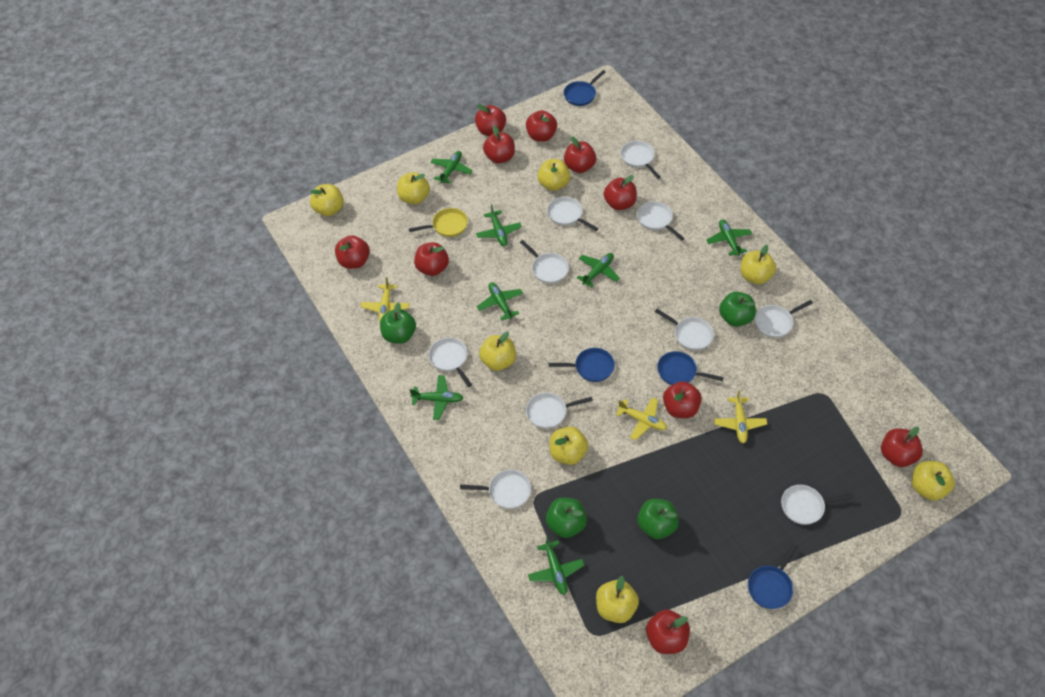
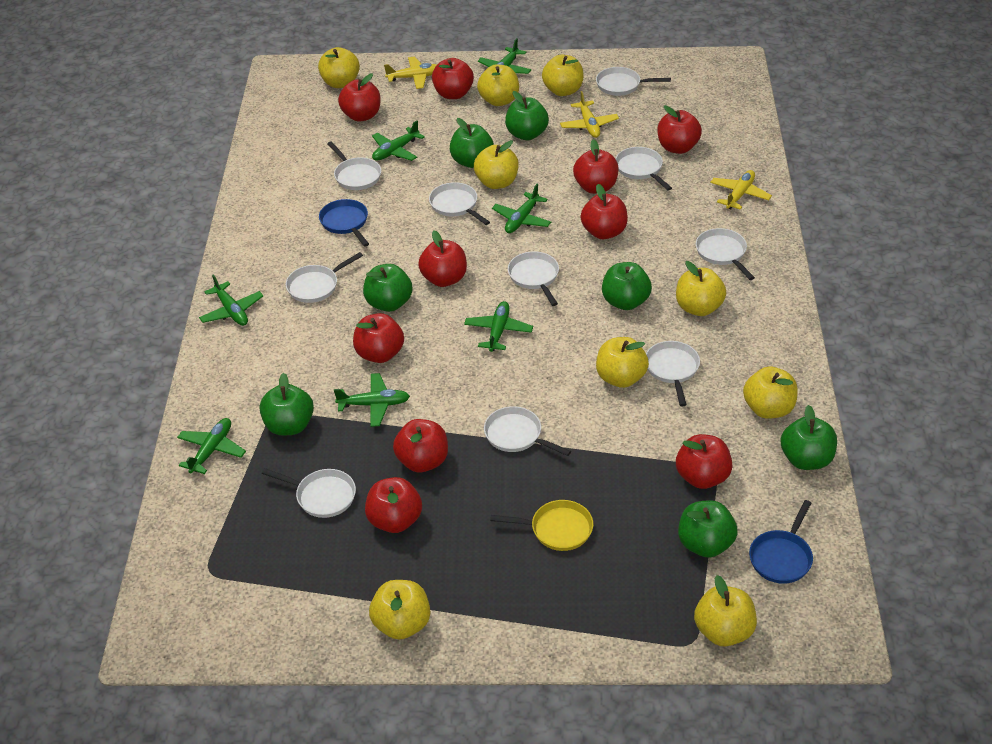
blue pan: 4 -> 2
green apple: 4 -> 7
yellow apple: 8 -> 9

